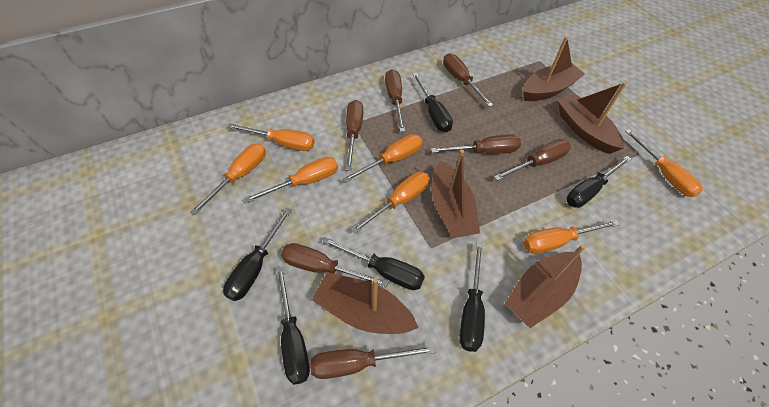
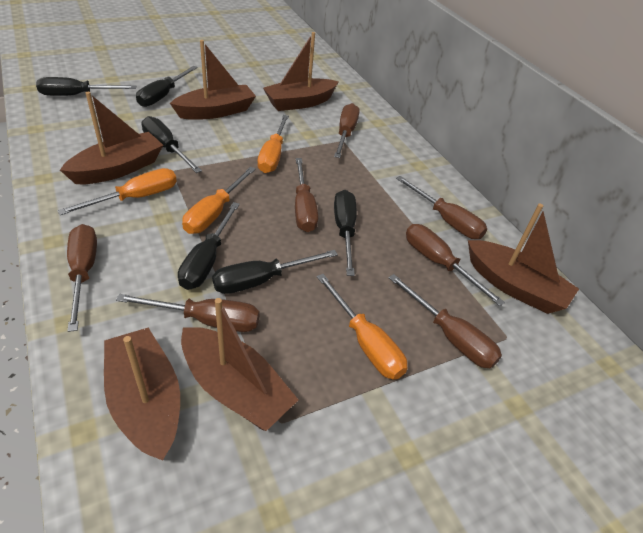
brown boat: 5 -> 6
orange screwdriver: 7 -> 4

